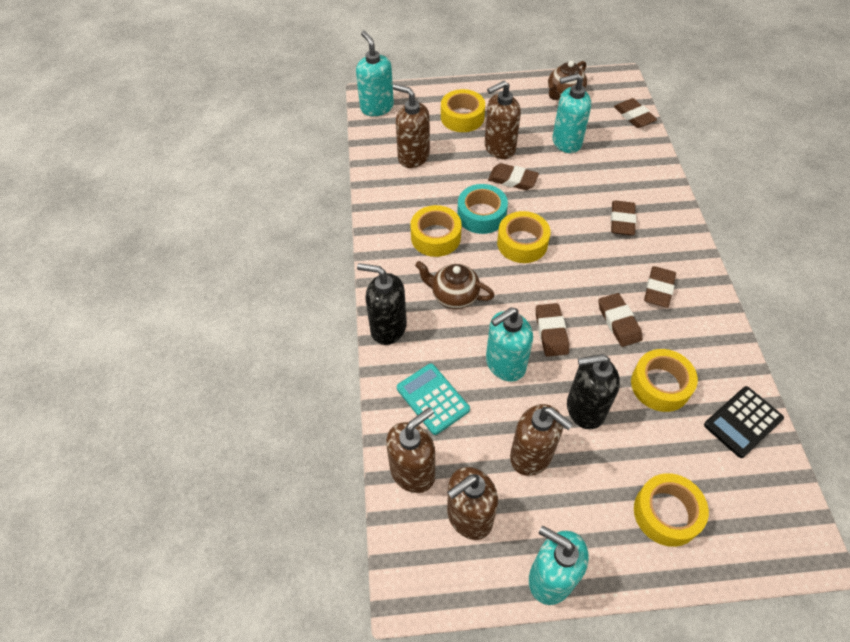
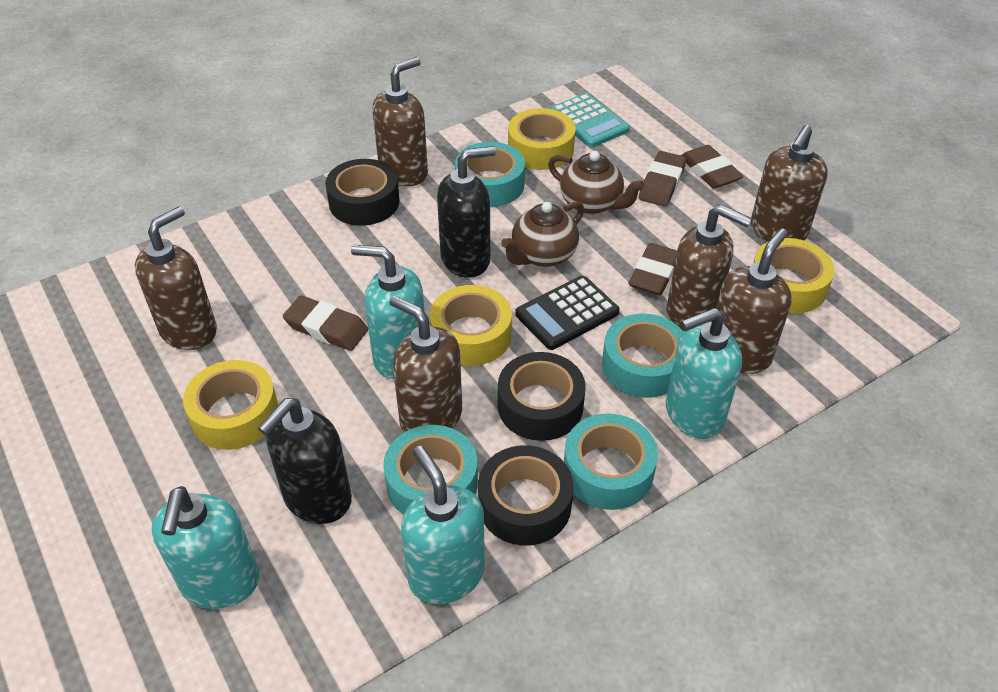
black tape: 0 -> 3
brown eraser: 6 -> 4
brown soap dispenser: 5 -> 6
turquoise tape: 1 -> 4
yellow tape: 5 -> 4

